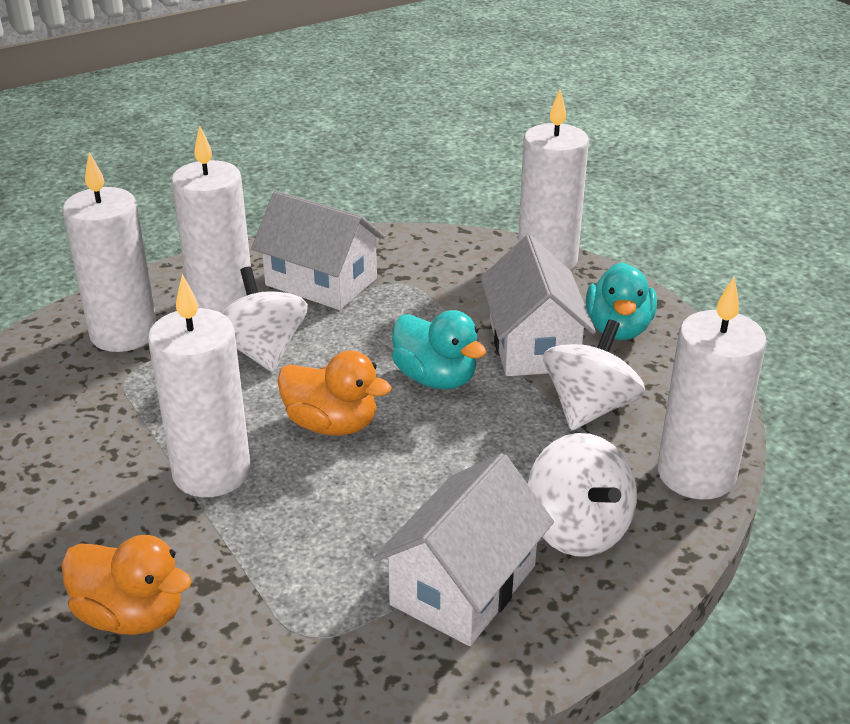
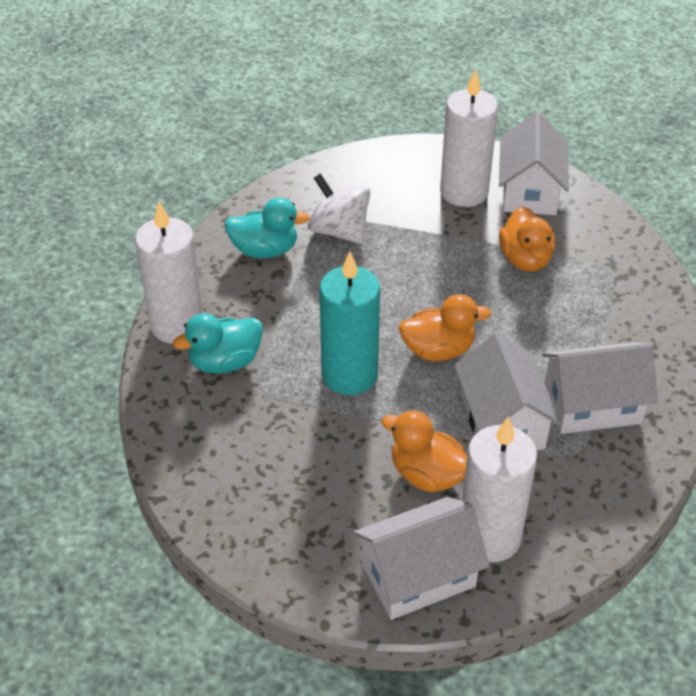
orange duck: 2 -> 3
turquoise candle: 0 -> 1
white candle: 5 -> 3
white house: 3 -> 4
white spinning top: 3 -> 1

